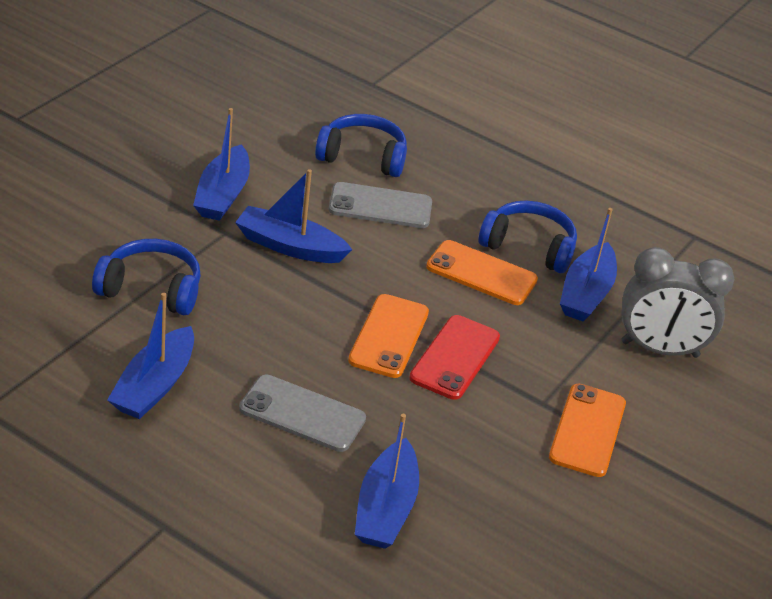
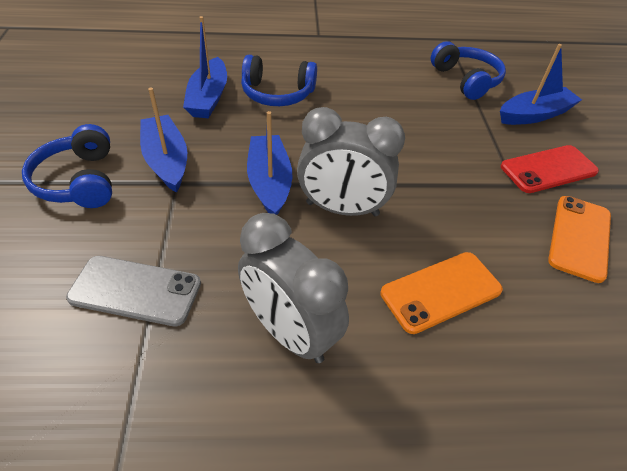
blue boat: 5 -> 4
grey clock: 1 -> 2
grey phone: 2 -> 1
orange phone: 3 -> 2

